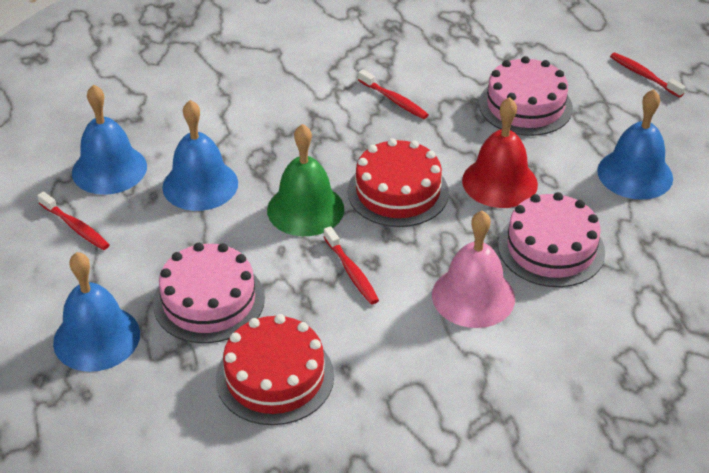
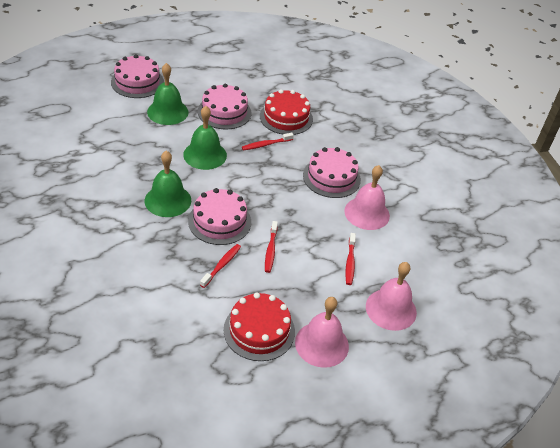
blue bell: 4 -> 0
green bell: 1 -> 3
pink bell: 1 -> 3
pink cake: 3 -> 4
red bell: 1 -> 0

